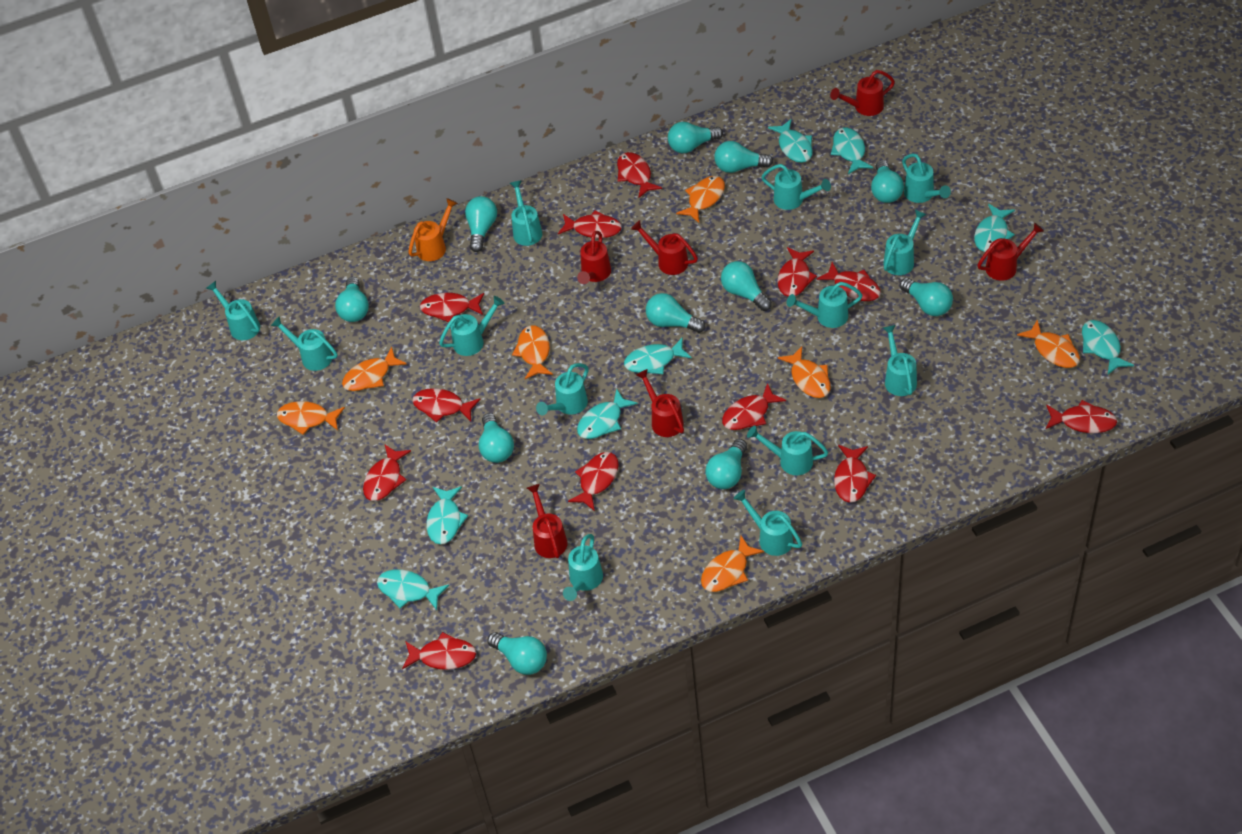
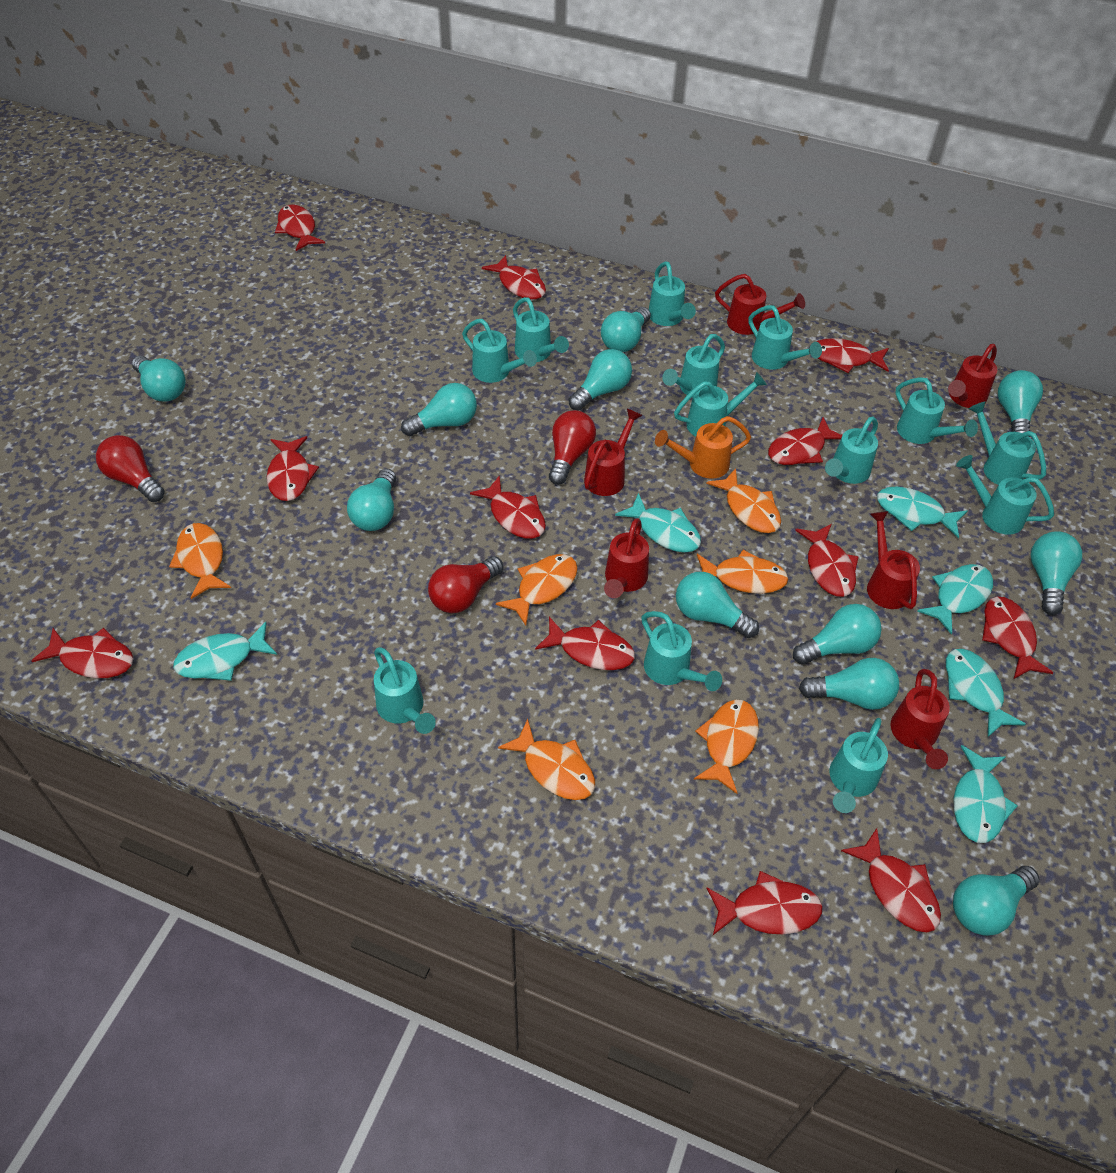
orange fish: 7 -> 6
red light bulb: 0 -> 3
turquoise fish: 8 -> 6

